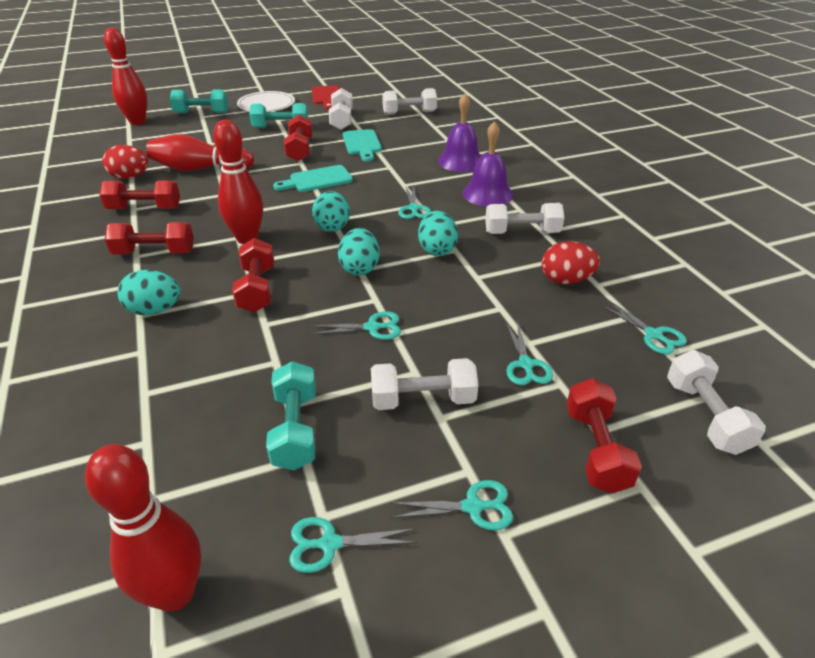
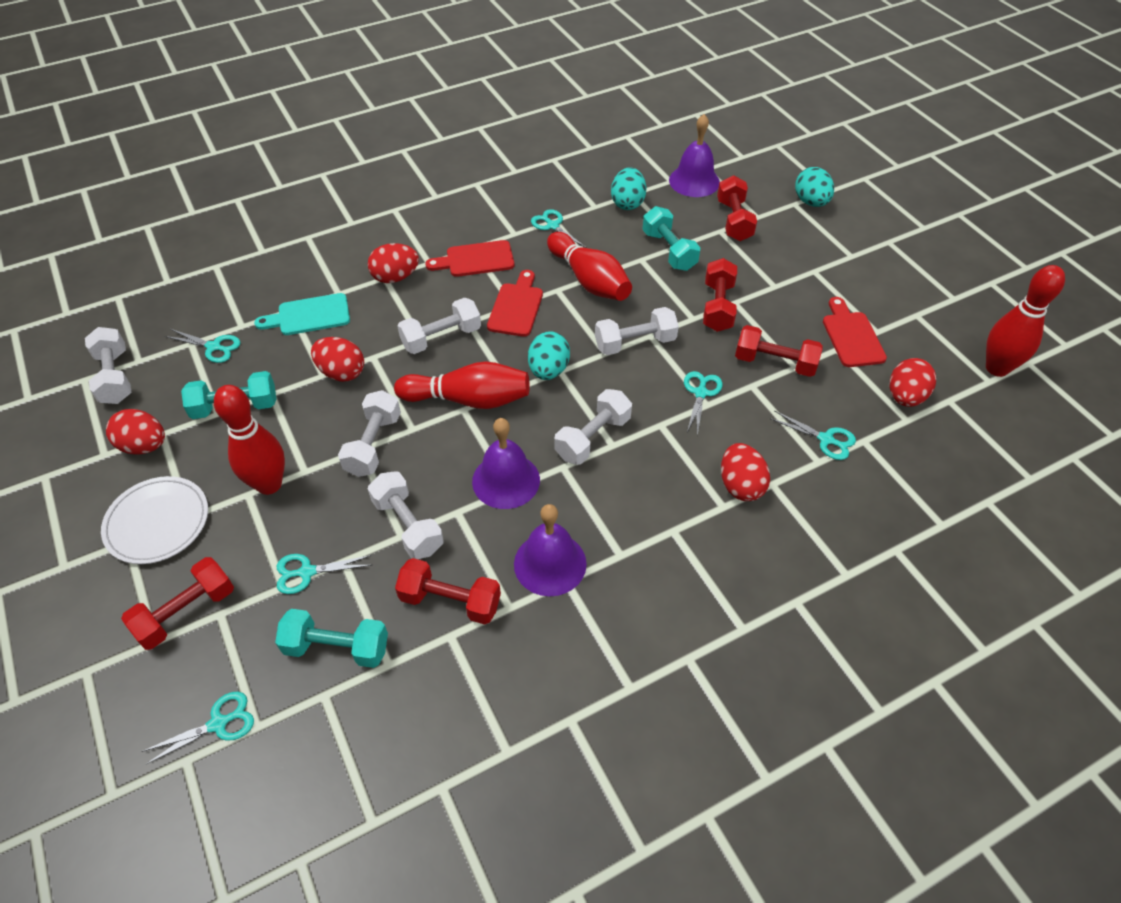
purple bell: 2 -> 3
red cutting board: 1 -> 3
red egg: 2 -> 5
turquoise cutting board: 2 -> 1
turquoise egg: 4 -> 3
white dumbbell: 5 -> 6

